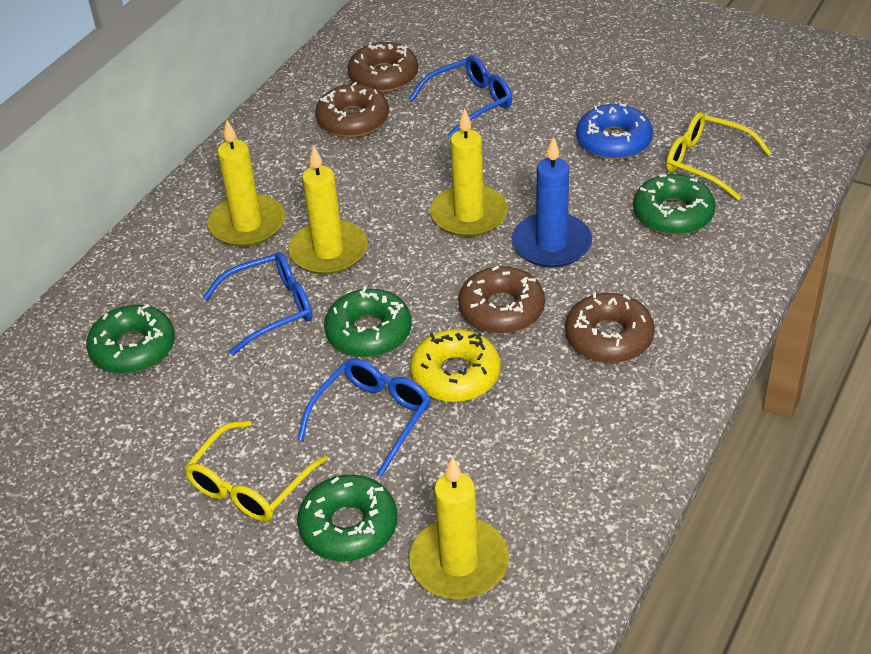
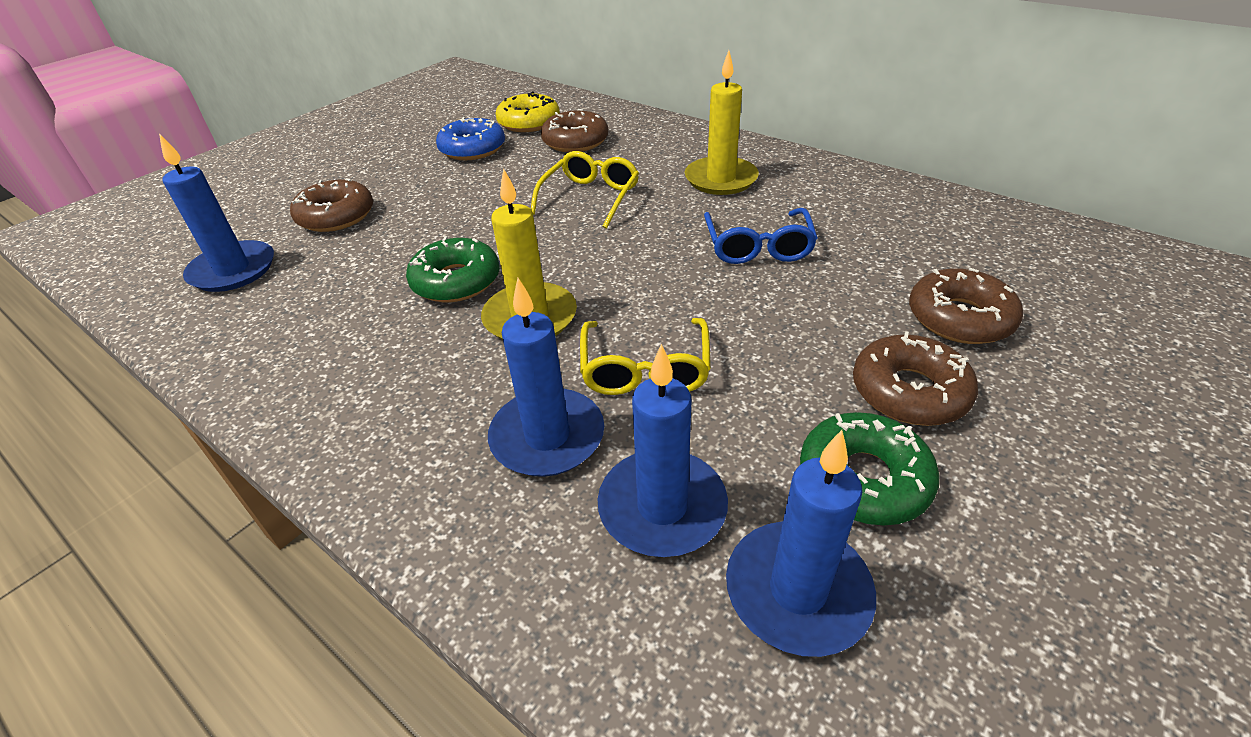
blue candle: 1 -> 4
blue glasses: 3 -> 1
green donut: 4 -> 2
yellow candle: 4 -> 2

